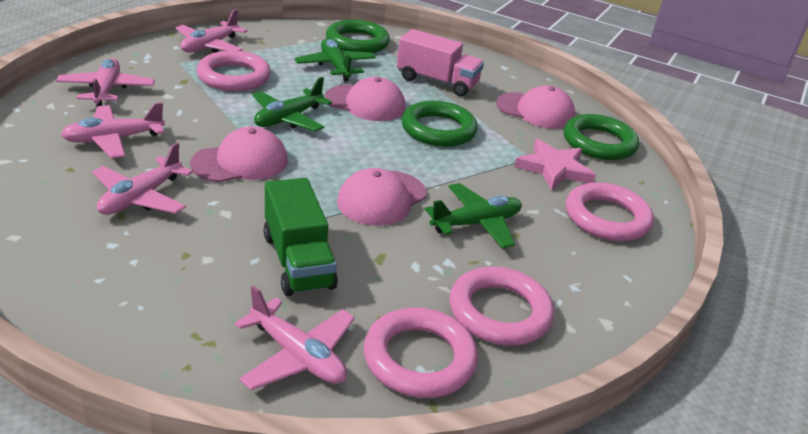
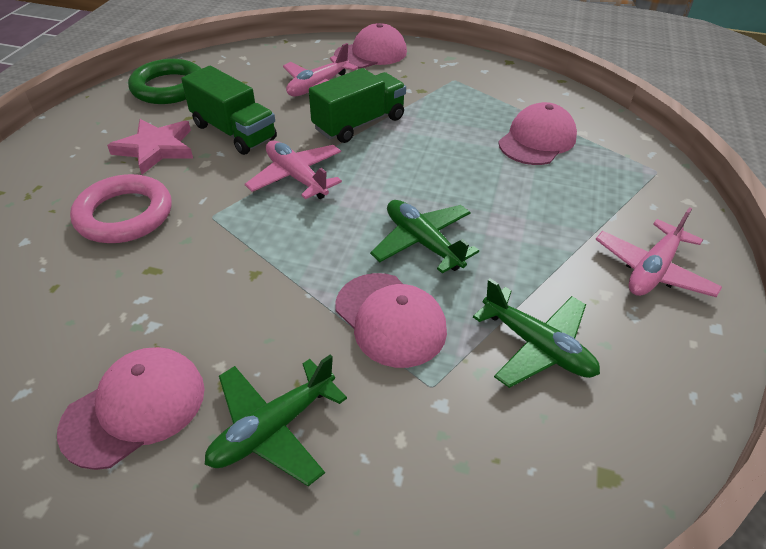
green ring: 3 -> 1
green truck: 1 -> 2
pink plane: 5 -> 3
pink ring: 4 -> 1
pink truck: 1 -> 0

